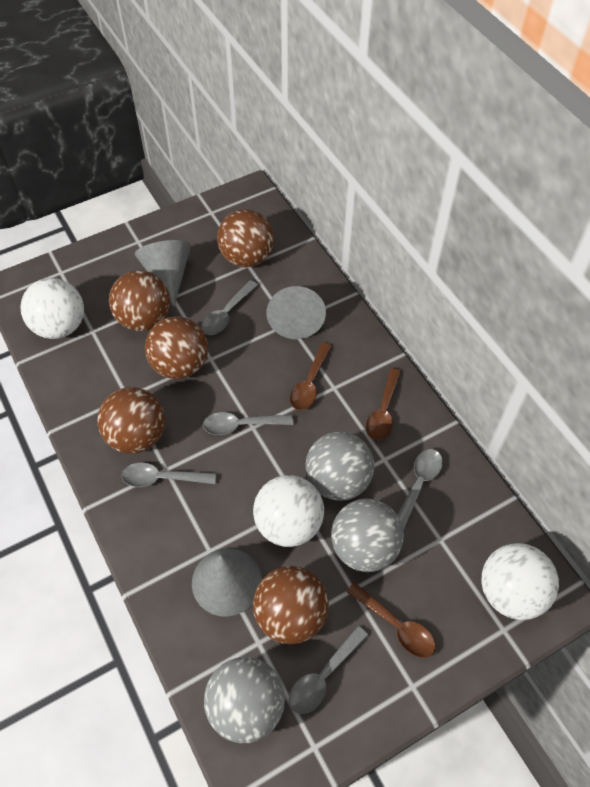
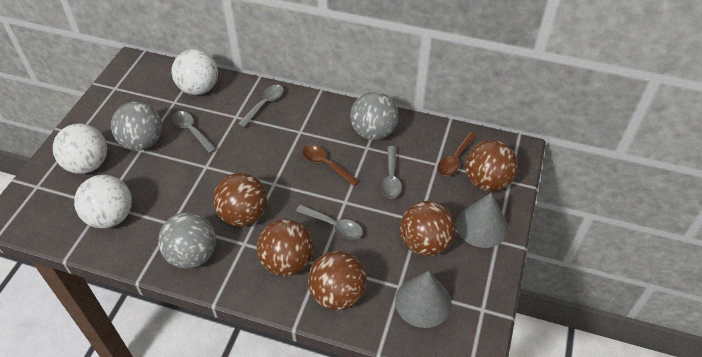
brown spoon: 3 -> 2
grey cone: 3 -> 2
grey spoon: 5 -> 4

